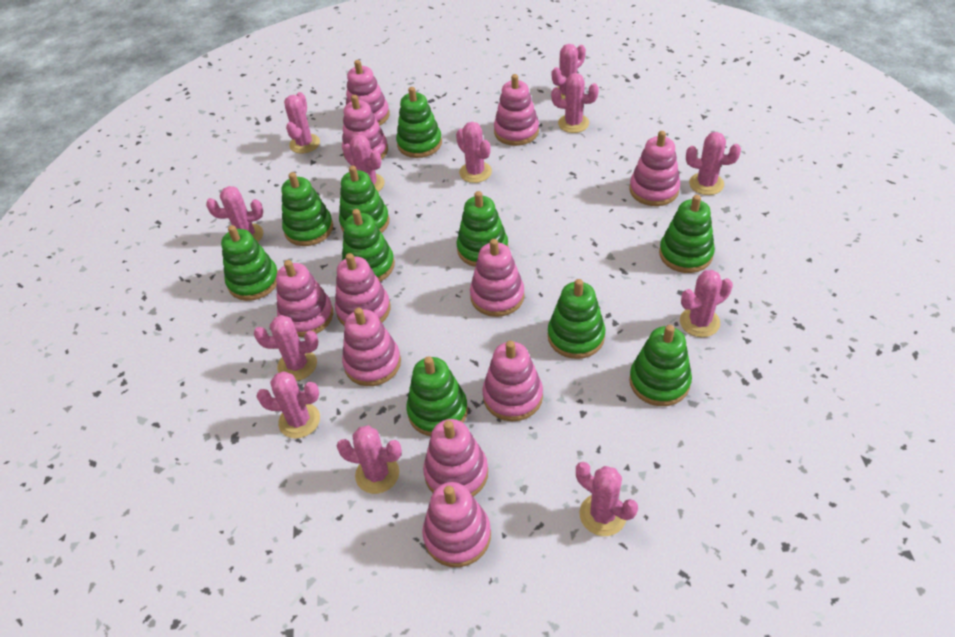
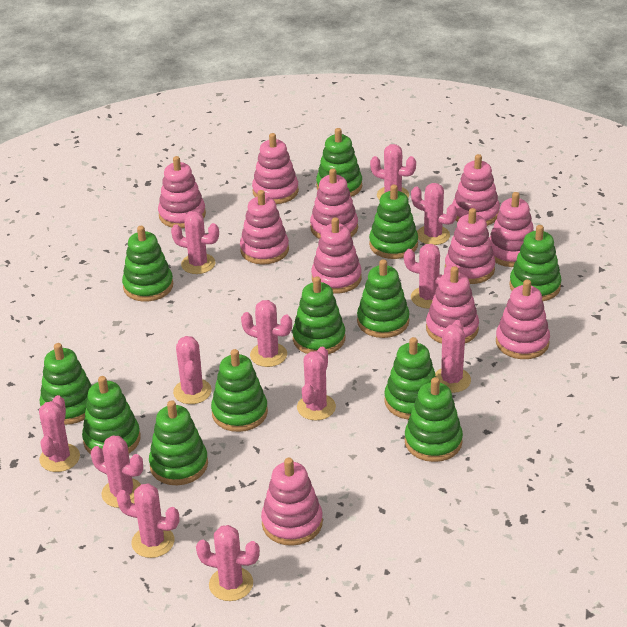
green stacking toy: 10 -> 12

